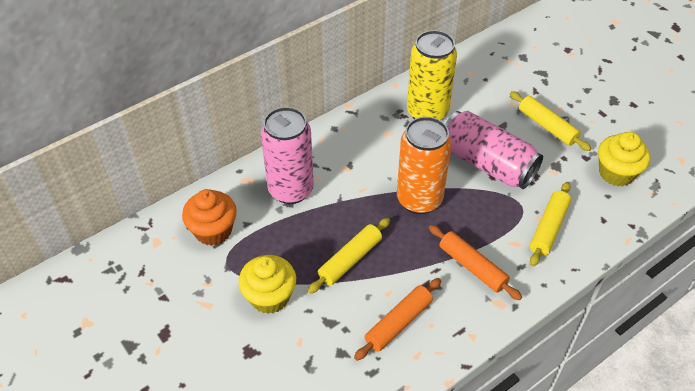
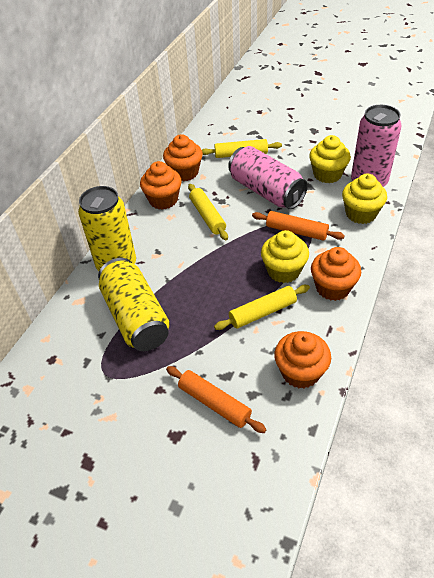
orange can: 1 -> 0
orange cupcake: 1 -> 4
yellow can: 1 -> 2
yellow cupcake: 2 -> 3

